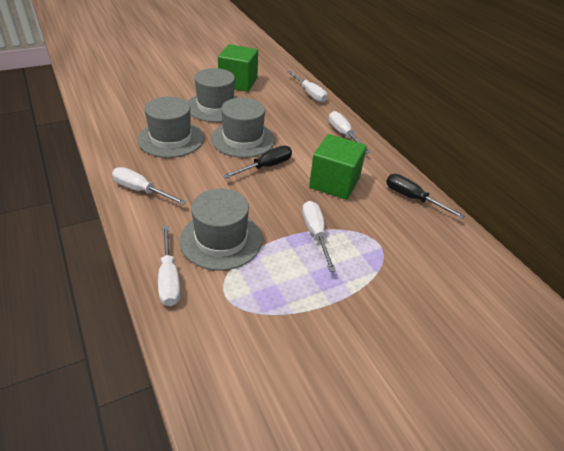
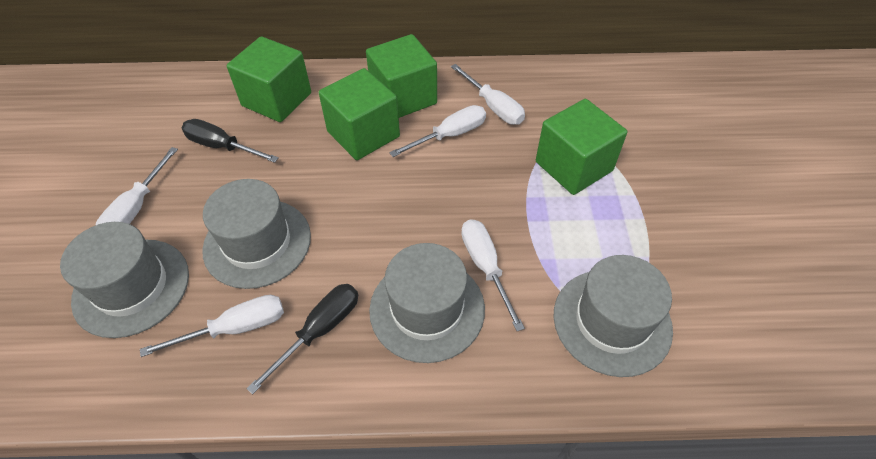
green cube: 2 -> 4

